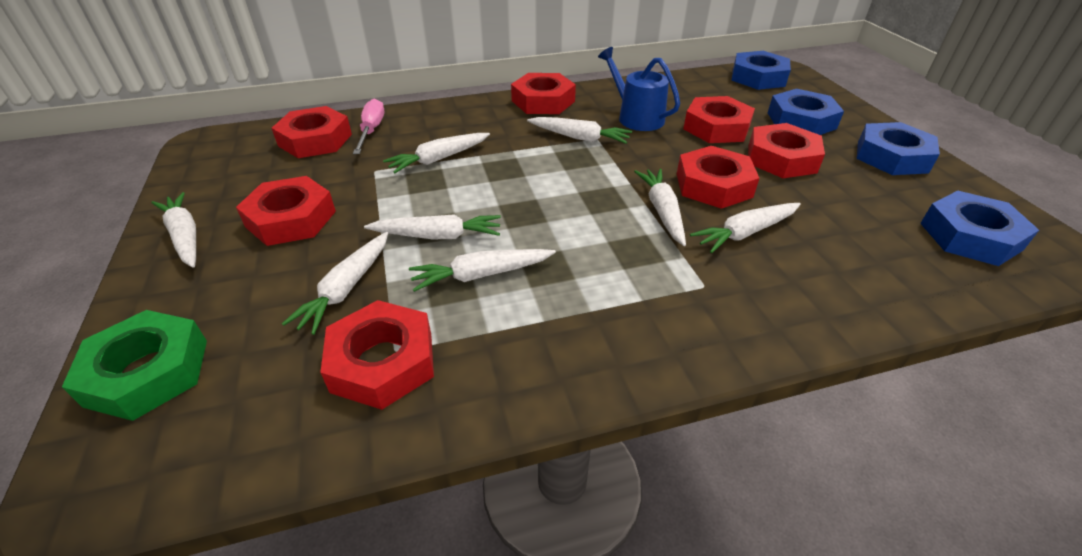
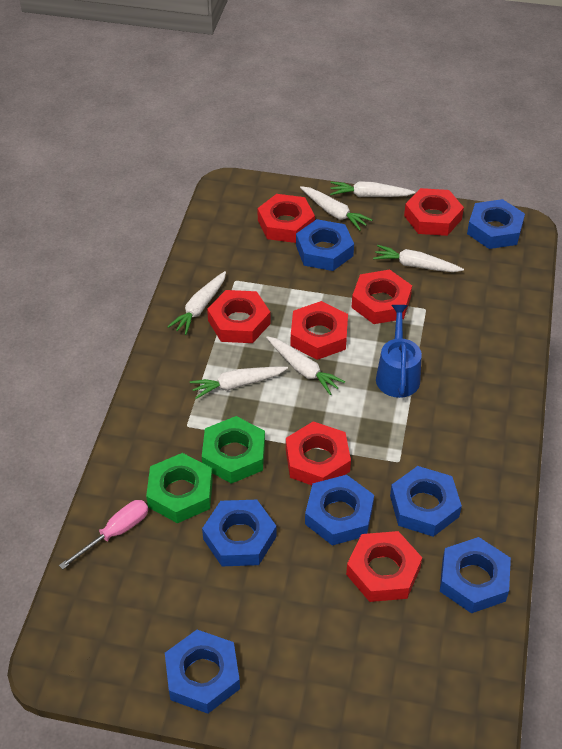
blue nut: 4 -> 7
green nut: 1 -> 2
white carrot: 8 -> 6

